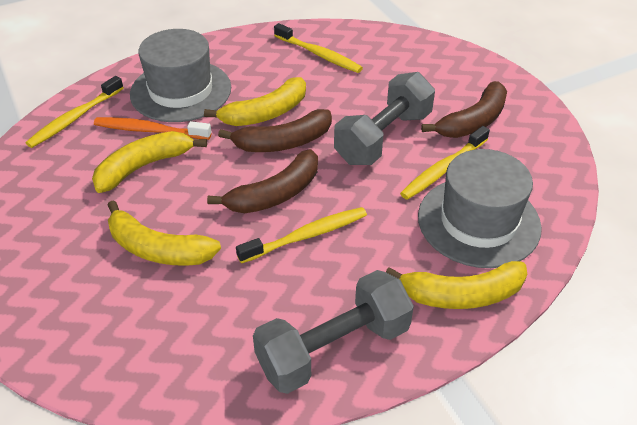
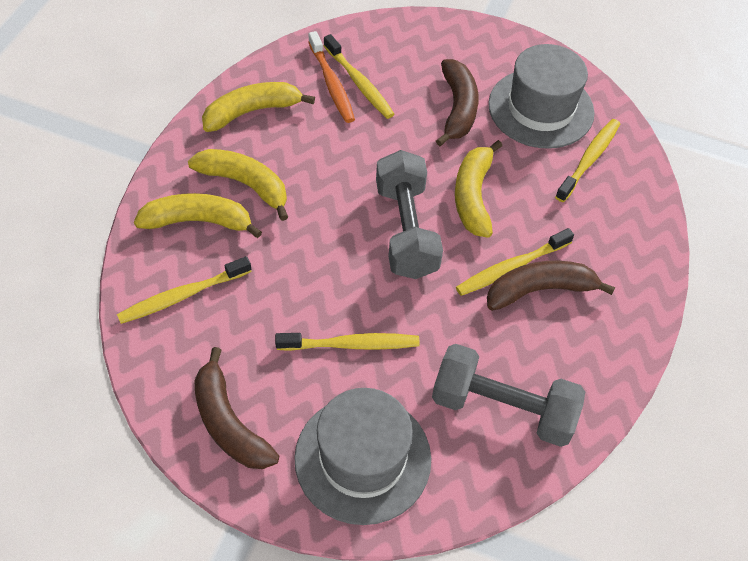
yellow toothbrush: 4 -> 5

